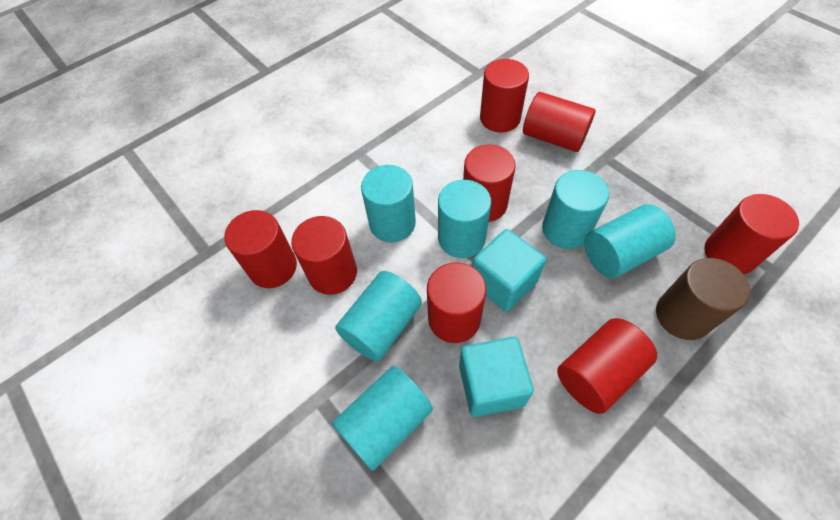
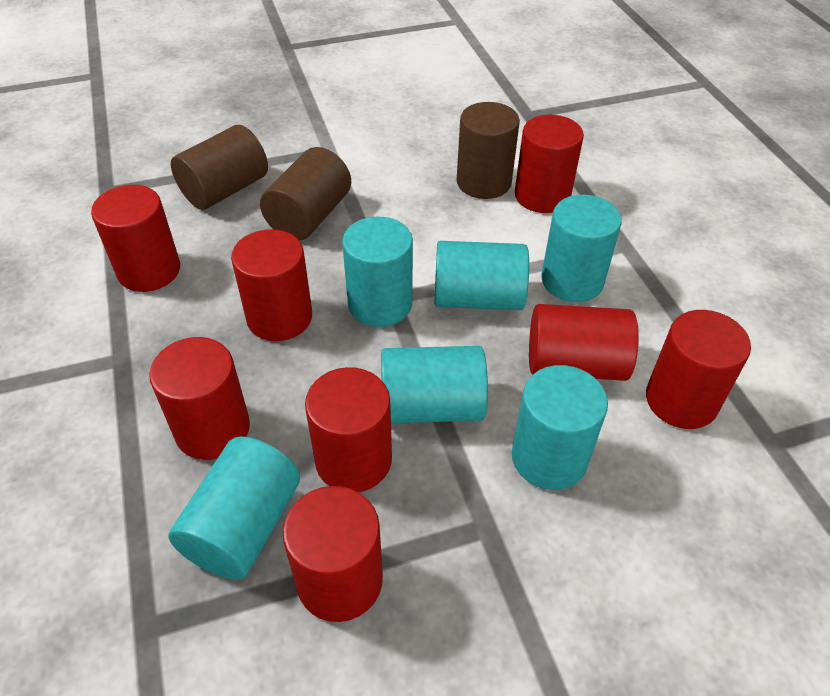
brown cylinder: 1 -> 3
turquoise cube: 2 -> 0

